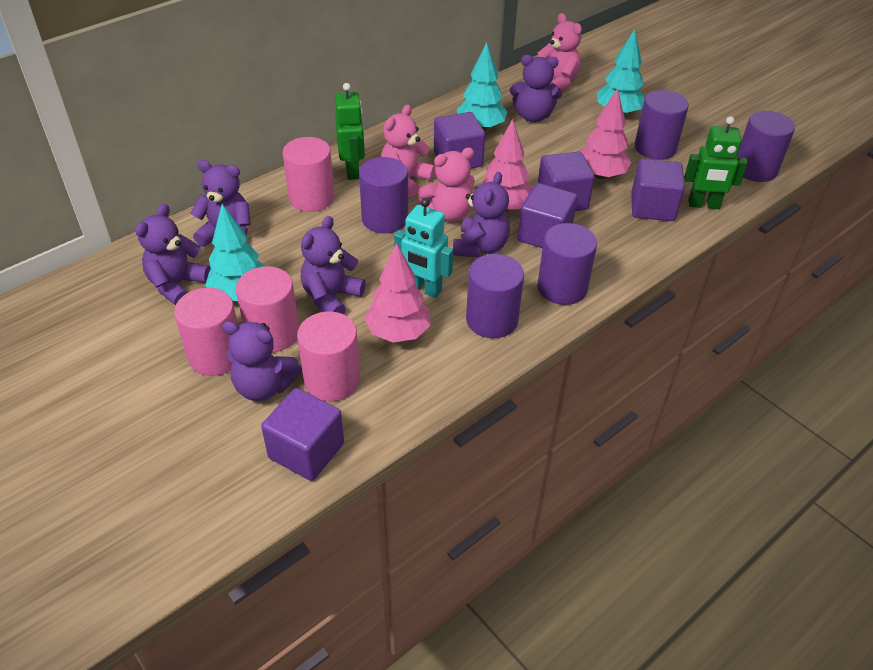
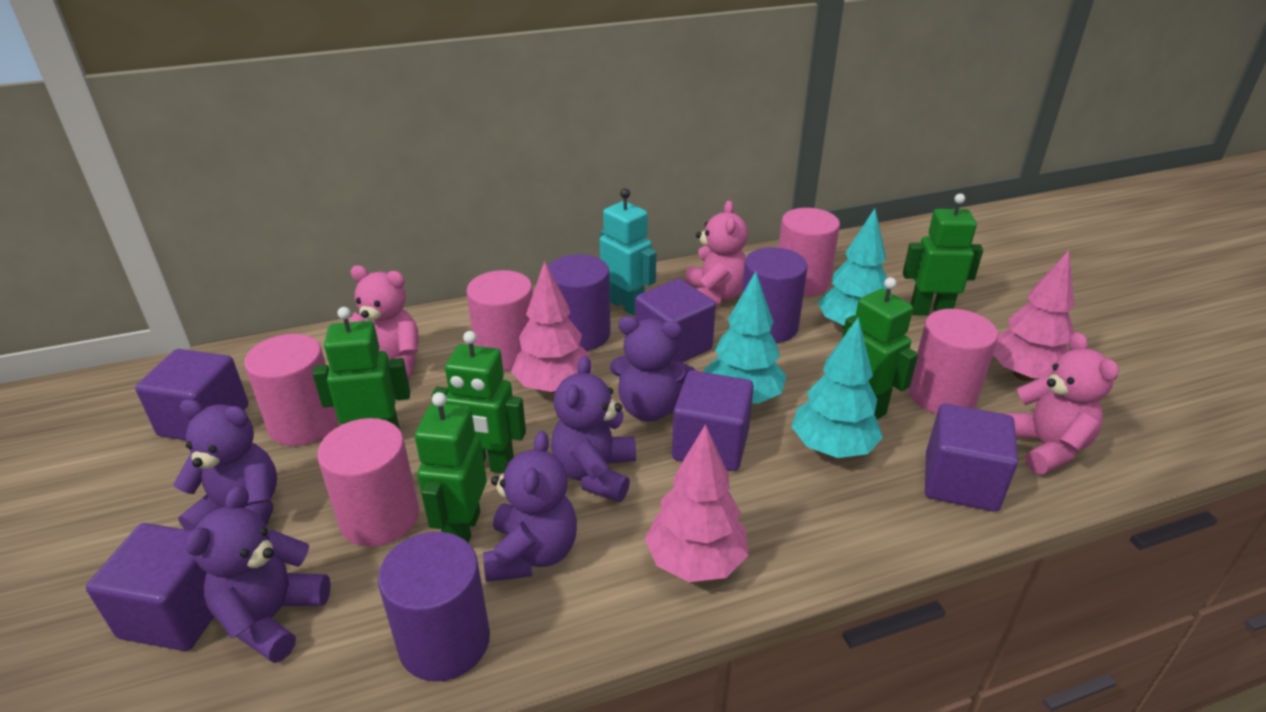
green robot: 2 -> 5
pink cylinder: 4 -> 5
purple cylinder: 5 -> 3
purple teddy bear: 6 -> 5

